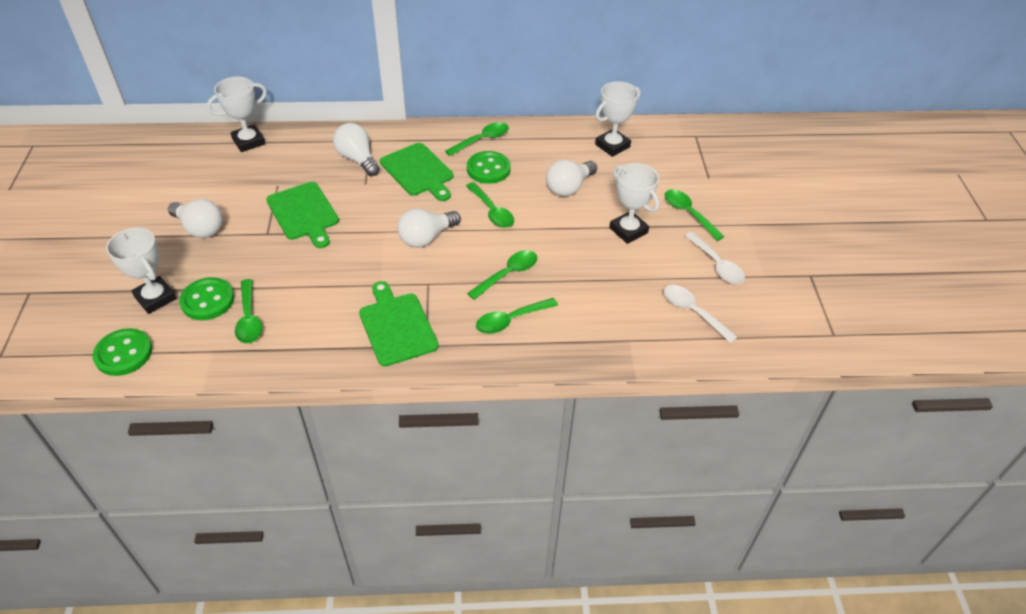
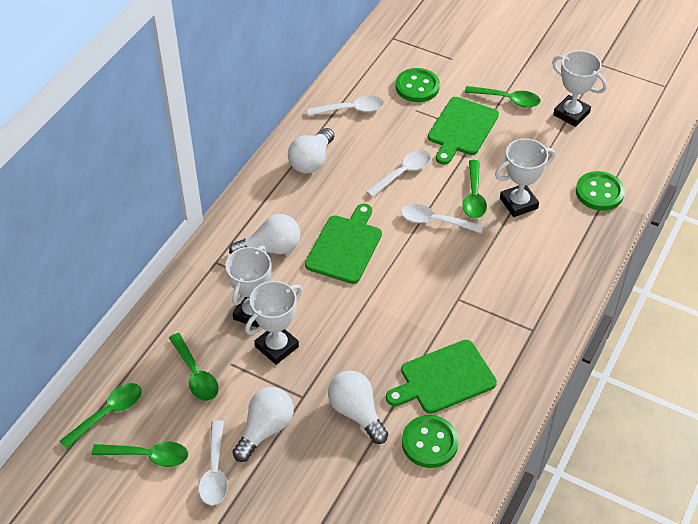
green spoon: 6 -> 5
white spoon: 2 -> 4

